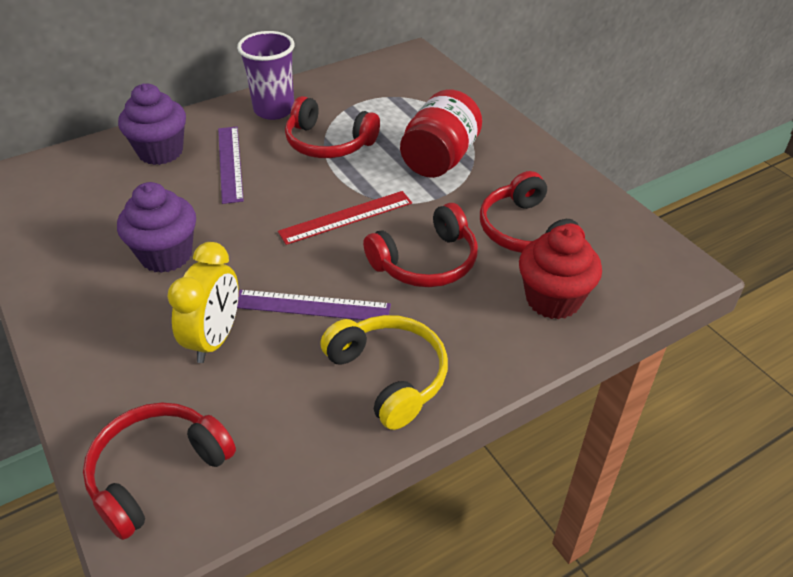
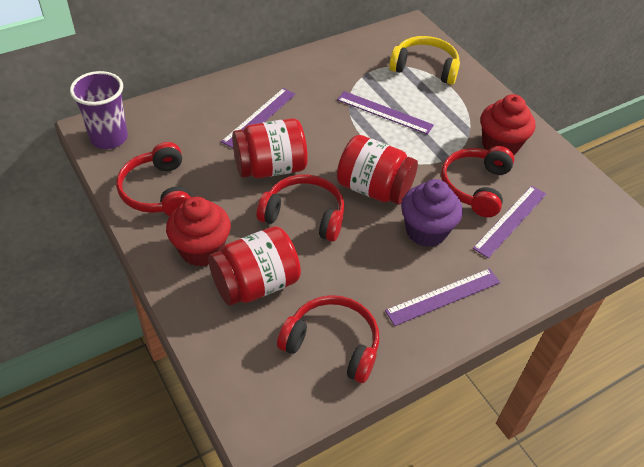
purple cupcake: 2 -> 1
purple ruler: 2 -> 4
red cupcake: 1 -> 2
red jar: 1 -> 3
red ruler: 1 -> 0
yellow clock: 1 -> 0

